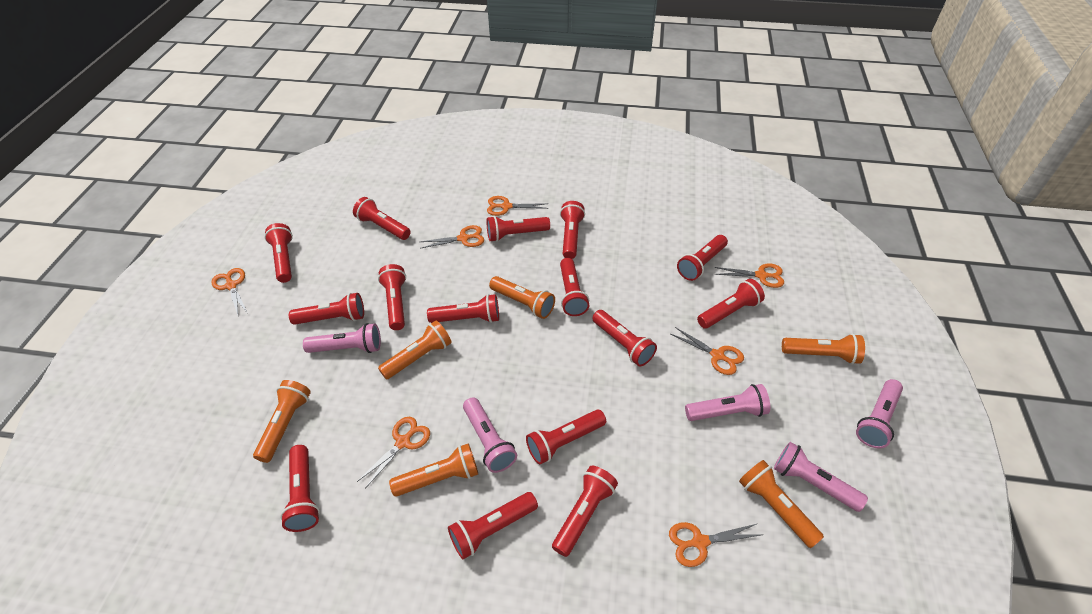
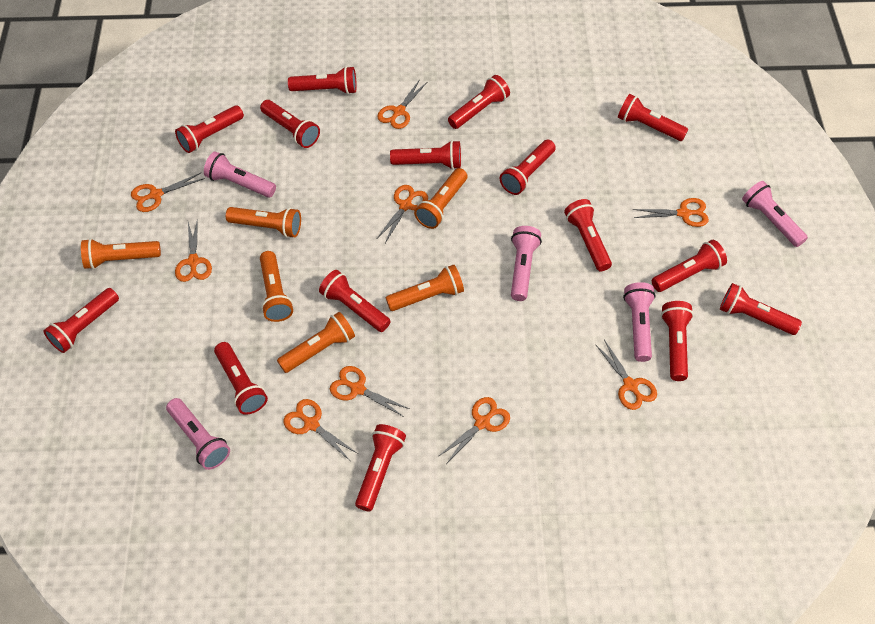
orange scissors: 7 -> 9

